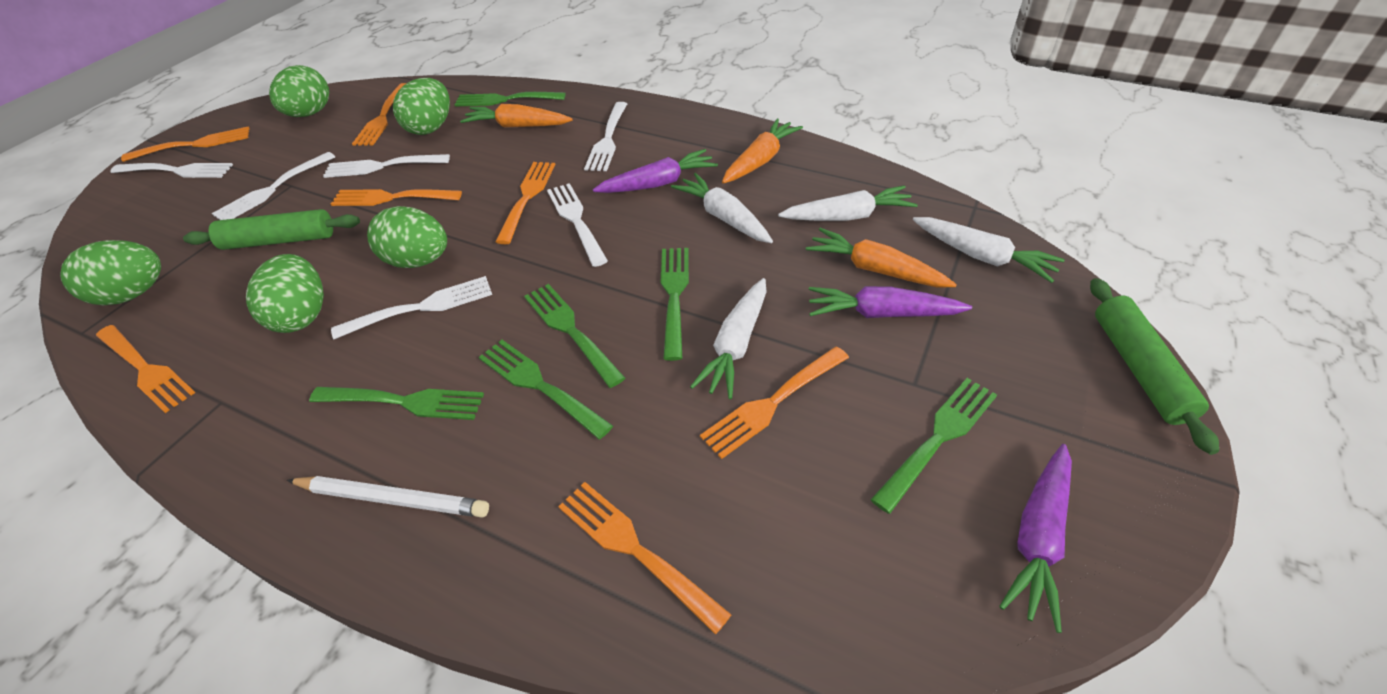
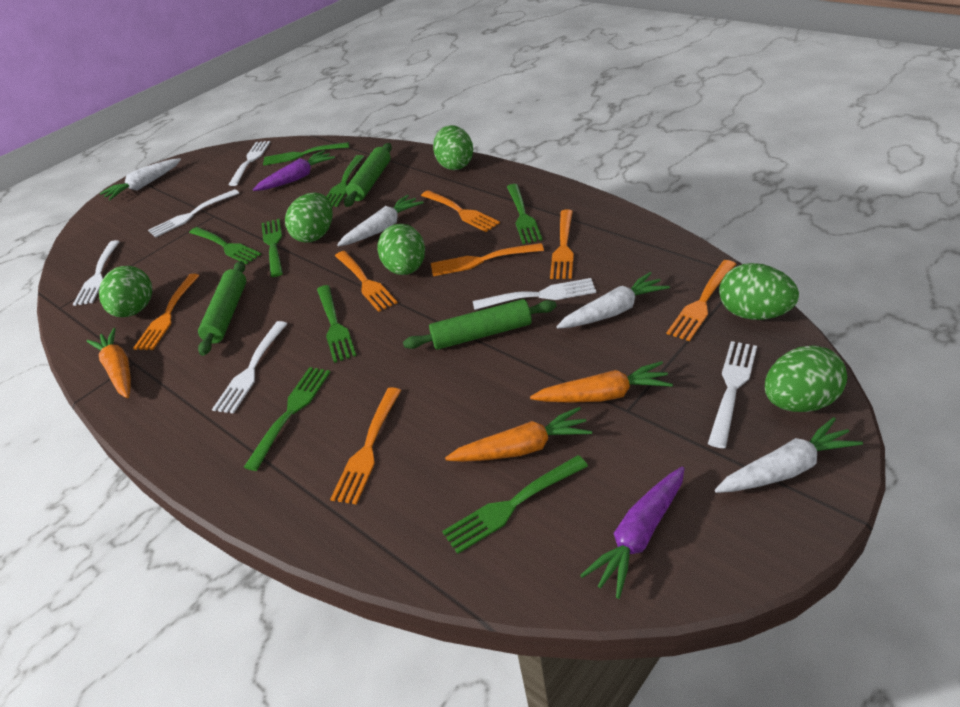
green egg: 5 -> 6
green fork: 6 -> 8
green rolling pin: 2 -> 3
purple carrot: 3 -> 2
white pencil: 1 -> 0

